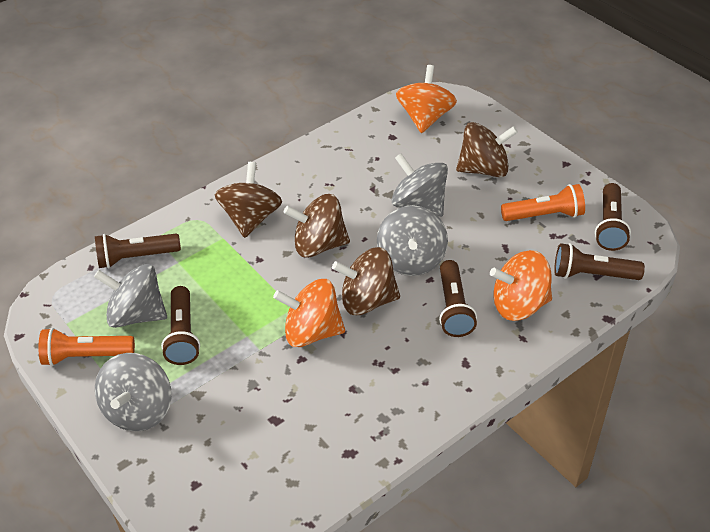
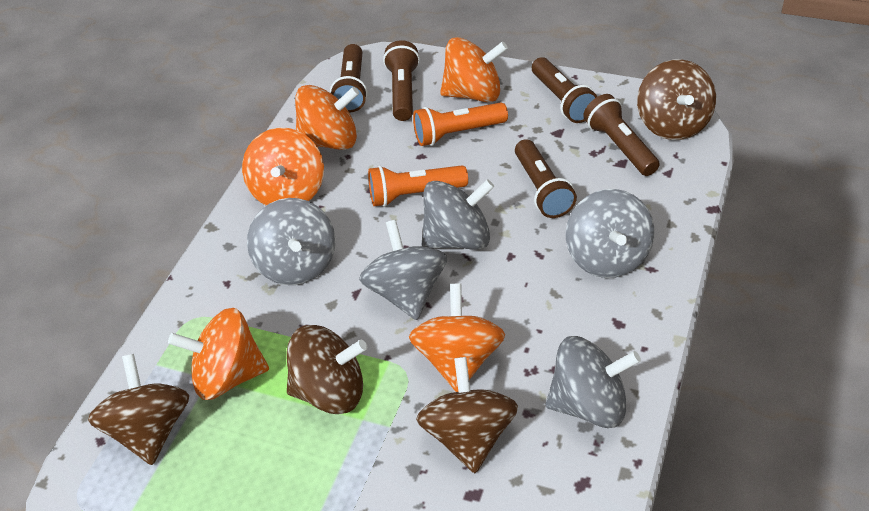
grey spinning top: 4 -> 5
orange spinning top: 3 -> 5

